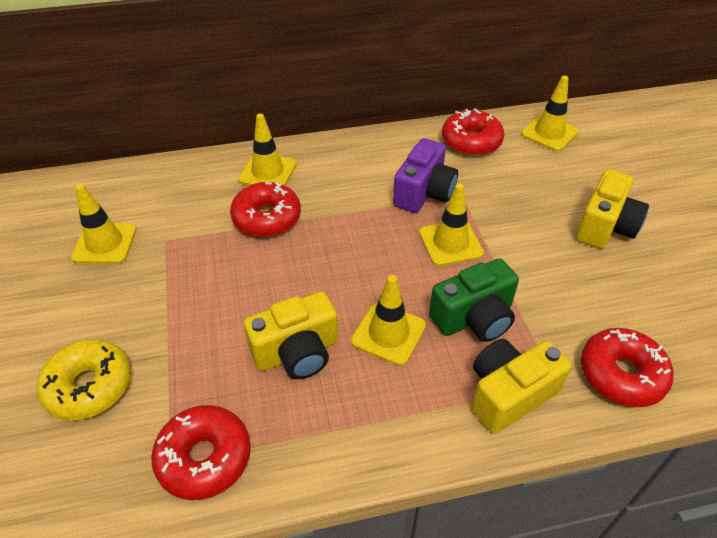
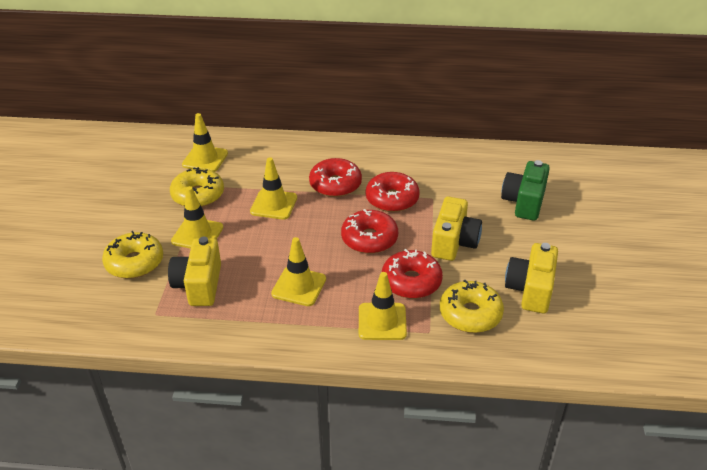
purple camera: 1 -> 0
yellow donut: 1 -> 3

